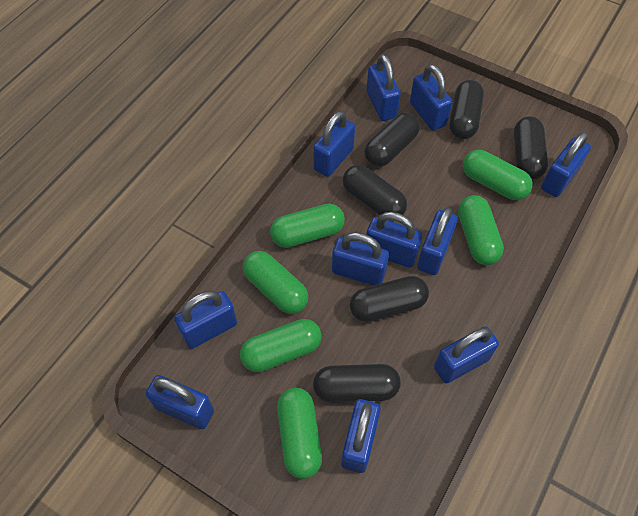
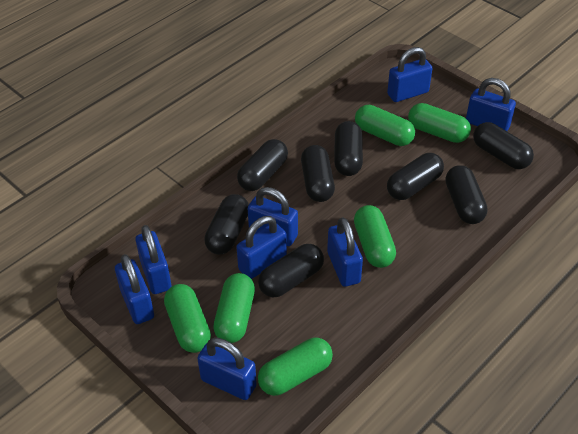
black capsule: 6 -> 8
blue padlock: 11 -> 8

